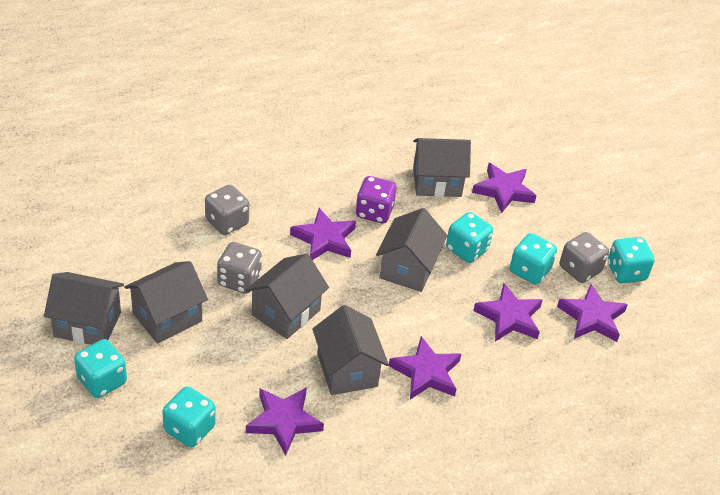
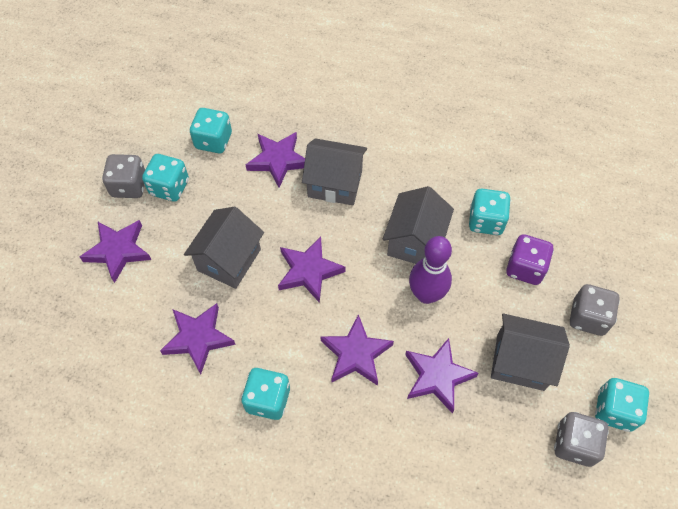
grey house: 6 -> 4
purple bowling pin: 0 -> 1

